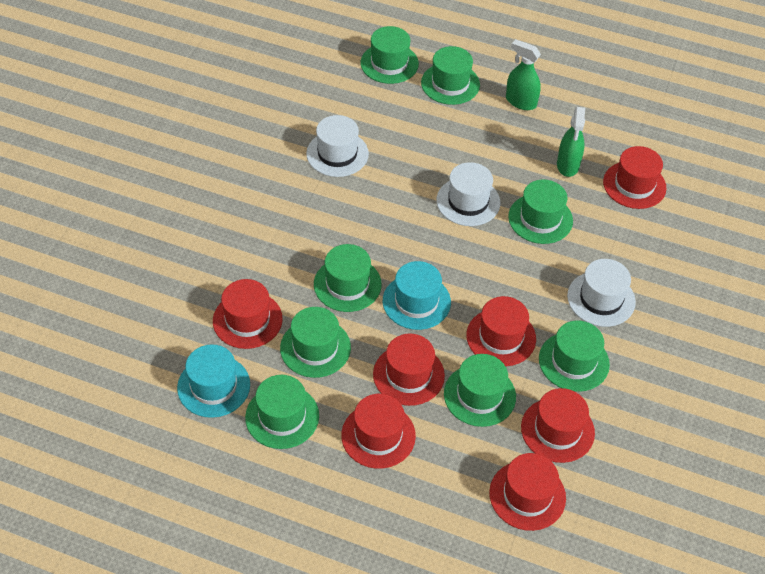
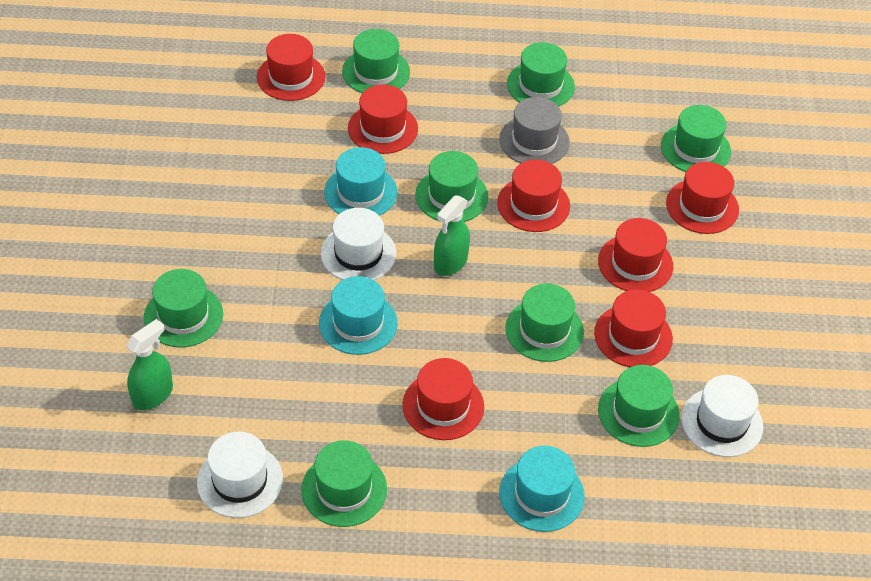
grey hat: 0 -> 1
turquoise hat: 2 -> 3

